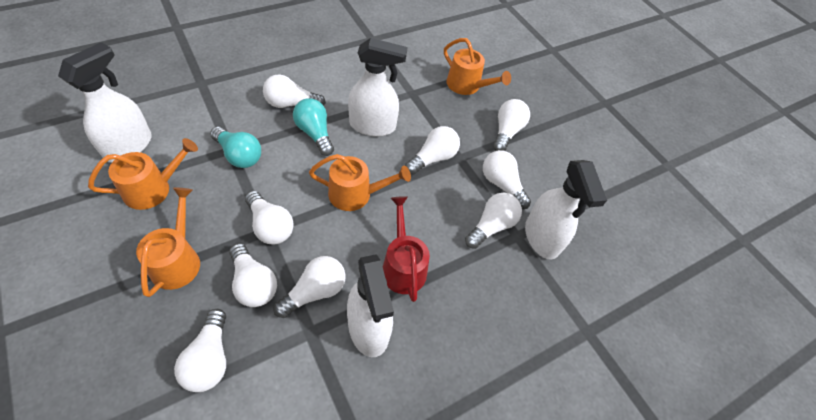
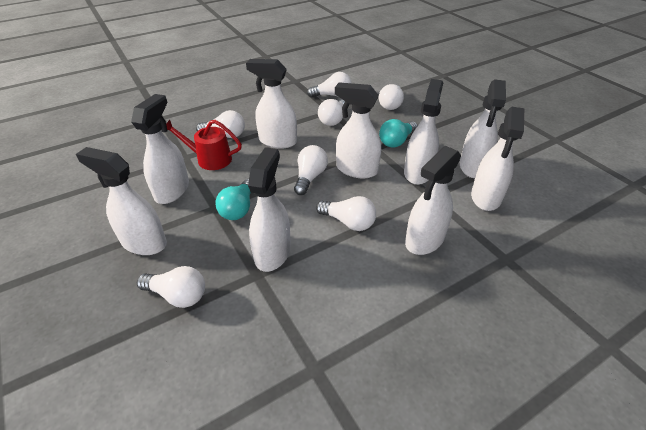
orange watering can: 4 -> 0
white light bulb: 9 -> 7
white spray bottle: 4 -> 9

